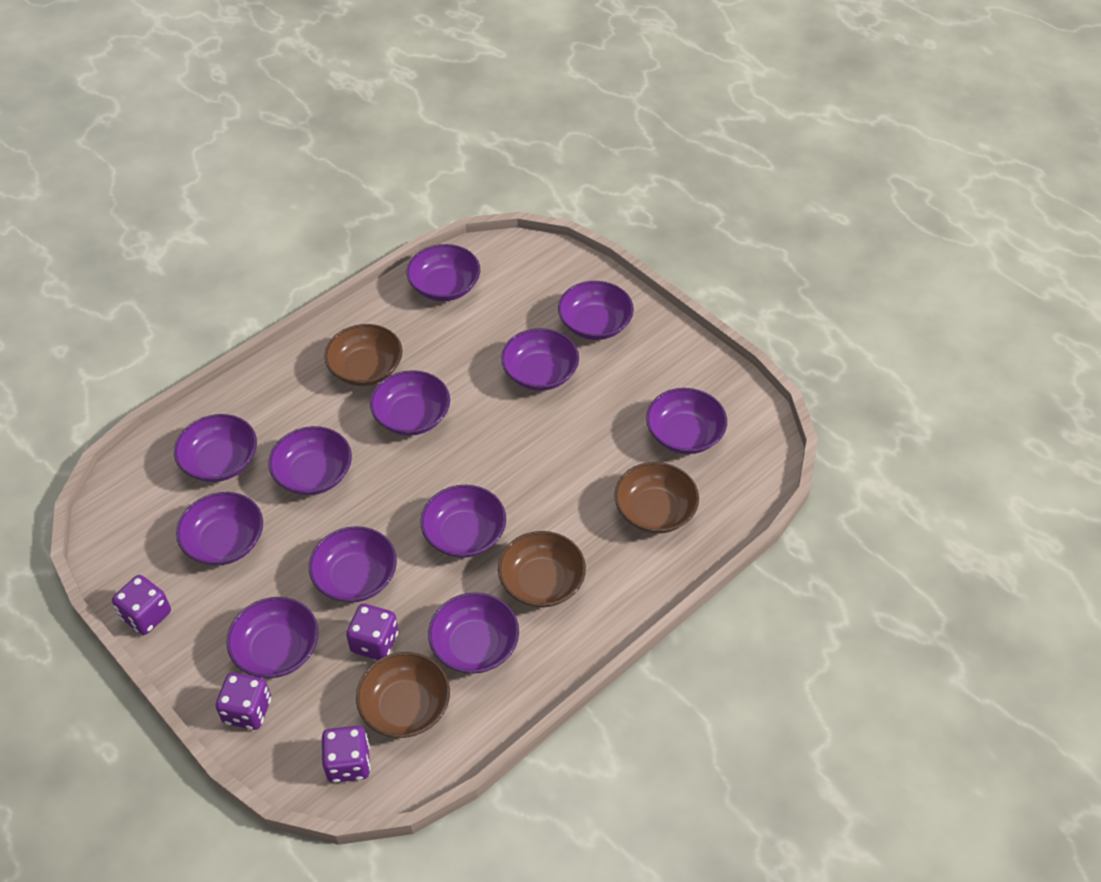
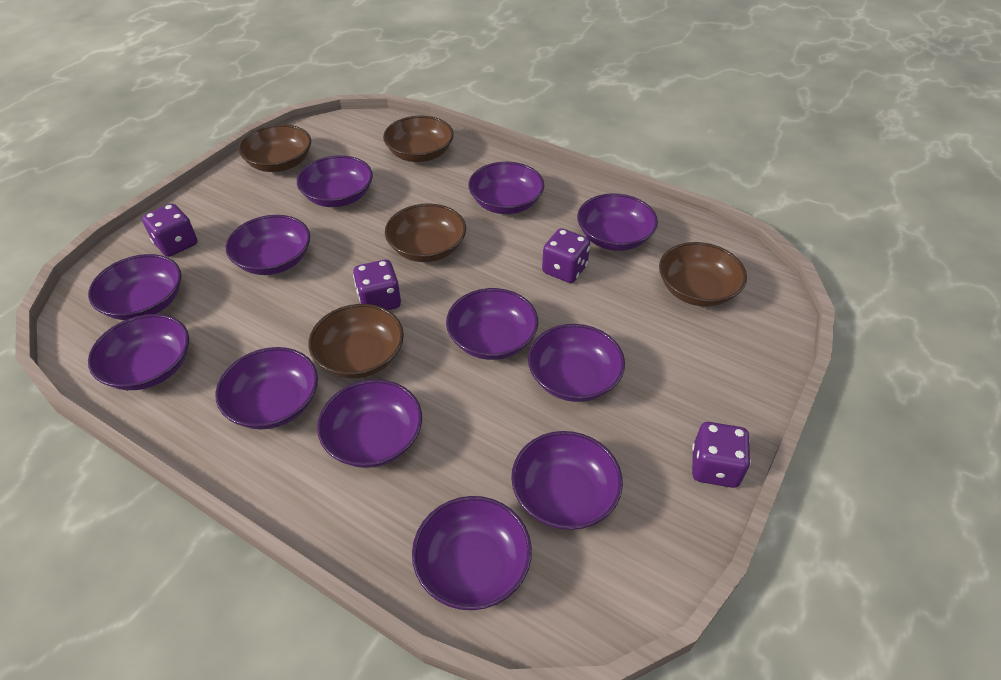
brown bowl: 4 -> 5

